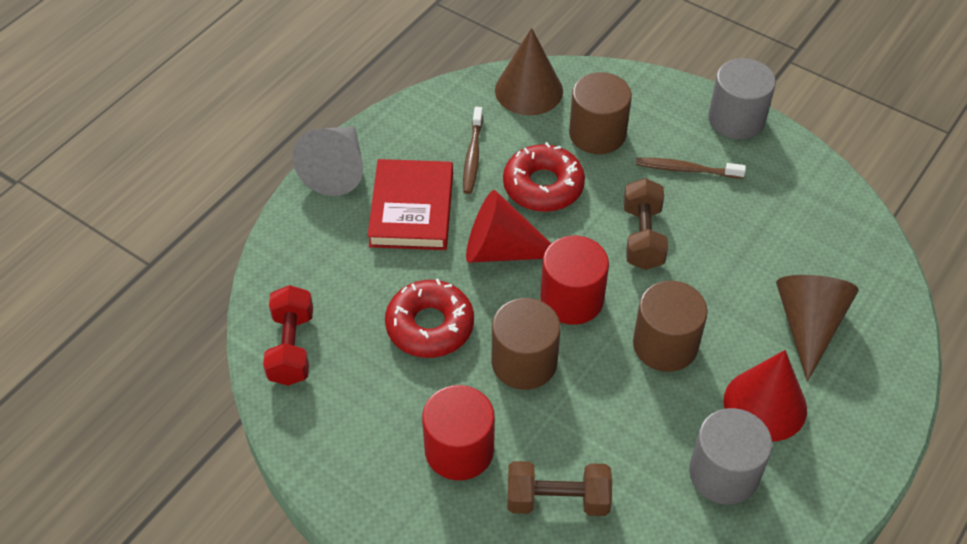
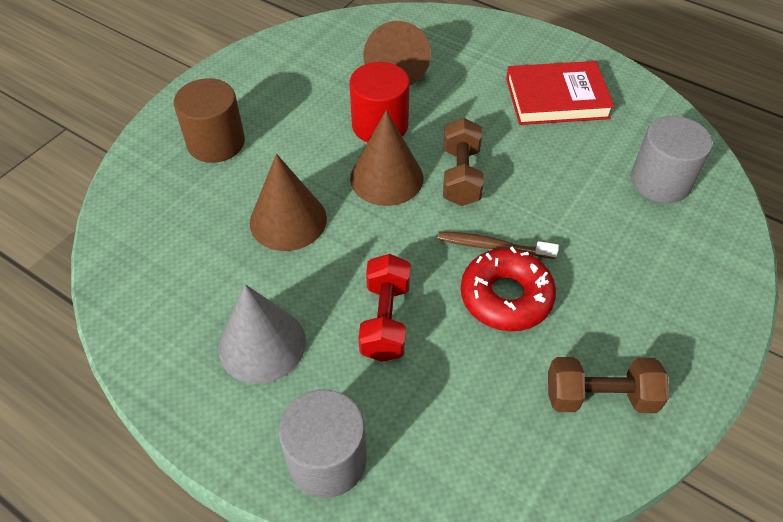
brown cone: 2 -> 3
brown cylinder: 3 -> 1
brown toothbrush: 2 -> 1
red cone: 2 -> 0
red cylinder: 2 -> 1
red donut: 2 -> 1

